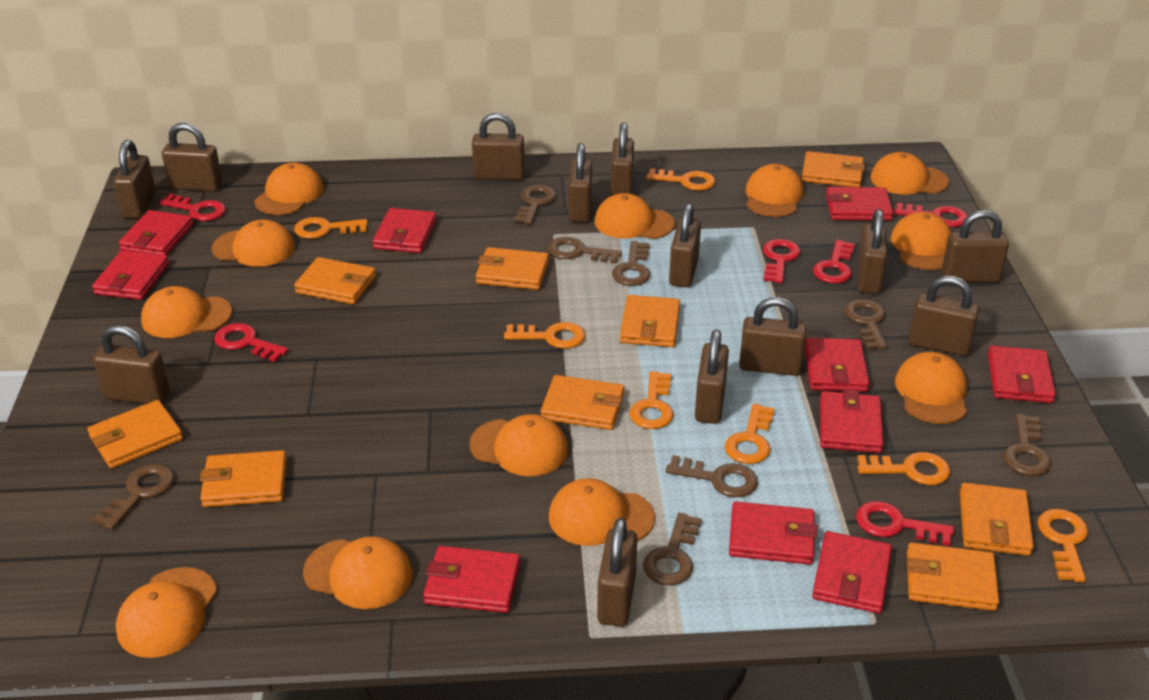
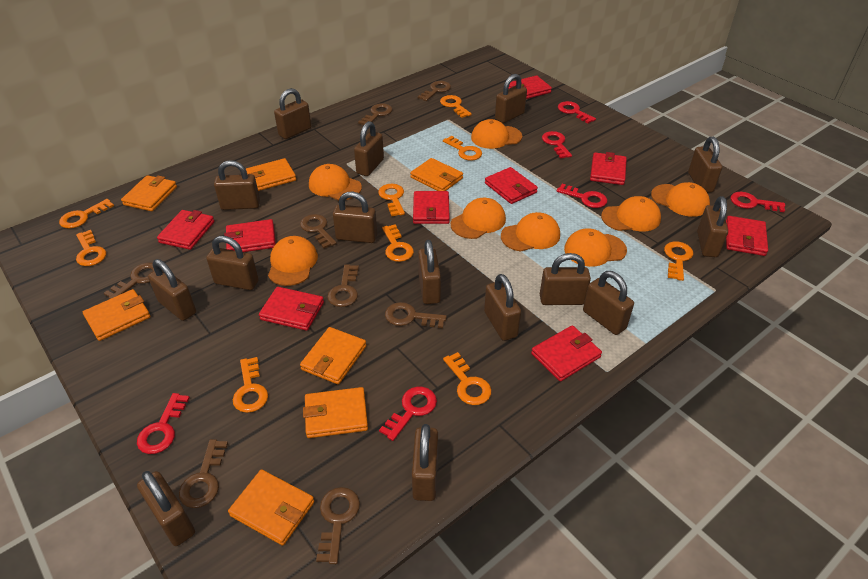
brown padlock: 13 -> 15
orange cap: 12 -> 8
orange key: 7 -> 9
orange wallet: 9 -> 7
red wallet: 10 -> 9

